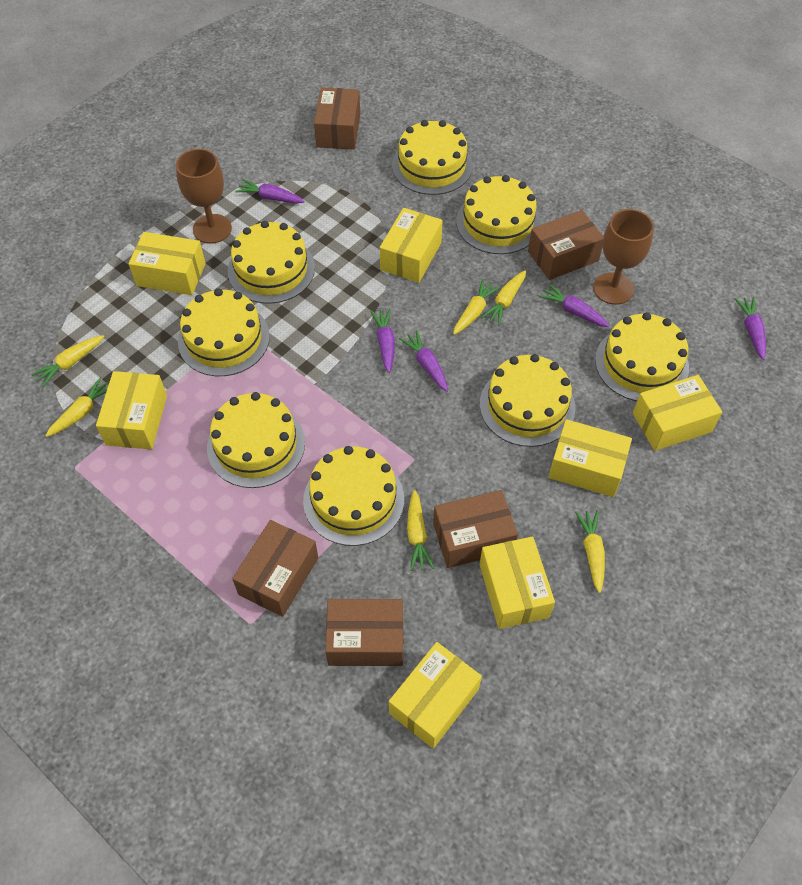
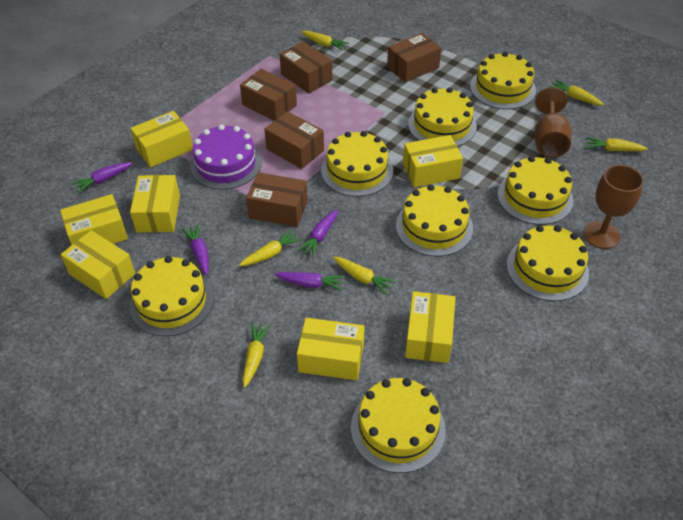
purple cake: 0 -> 1
purple carrot: 5 -> 4

